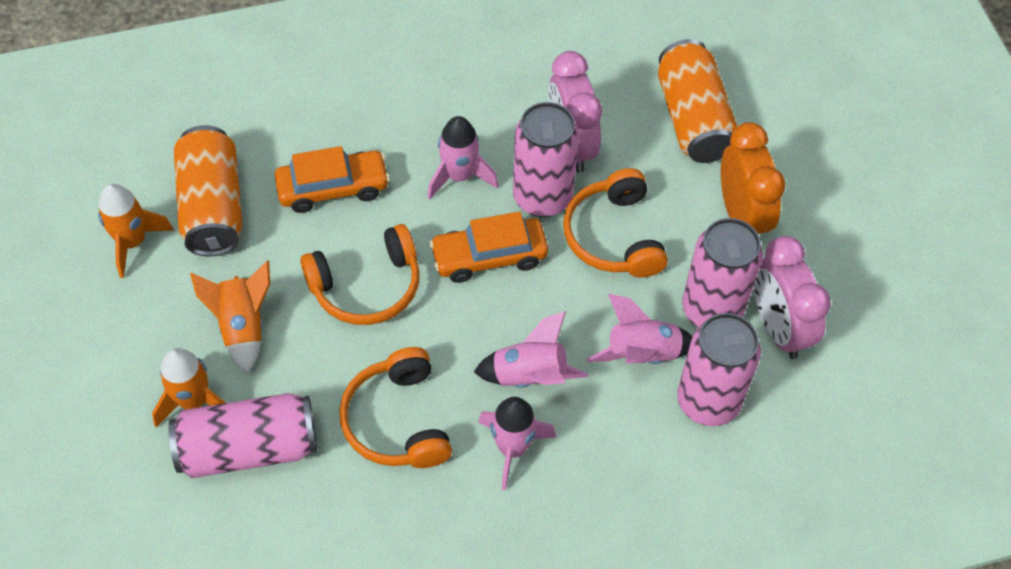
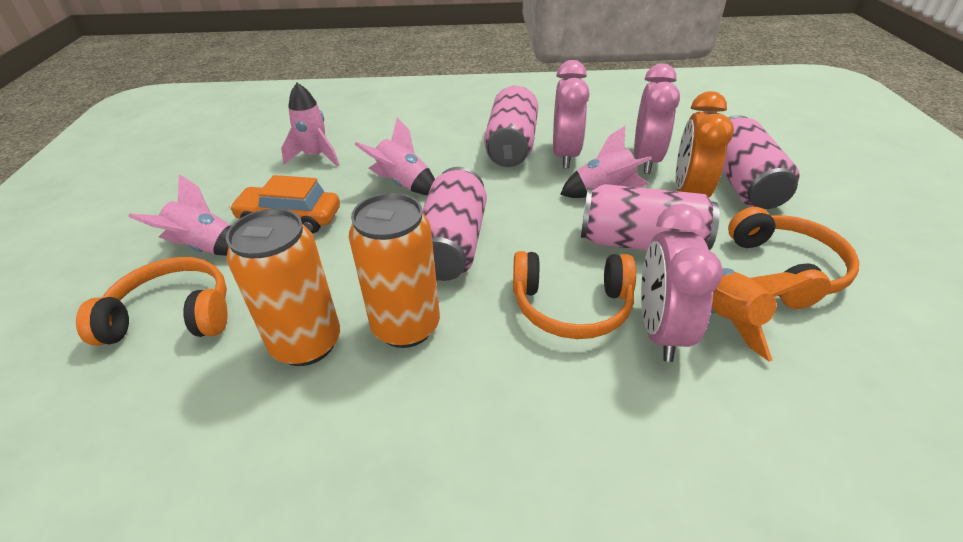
orange car: 2 -> 1
orange rocket: 3 -> 1
pink clock: 2 -> 3

